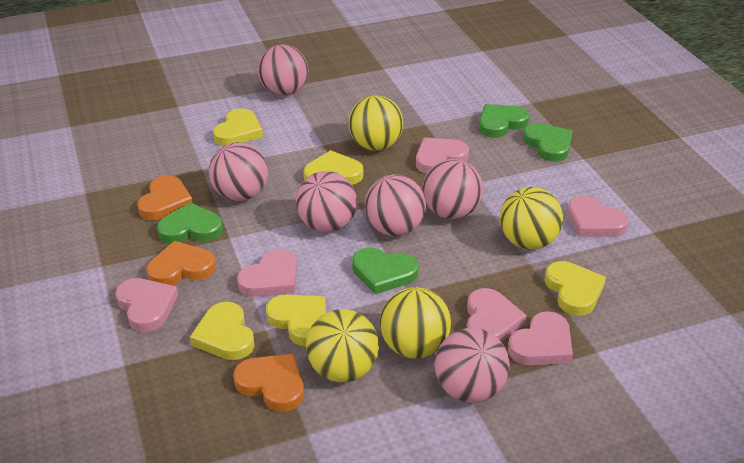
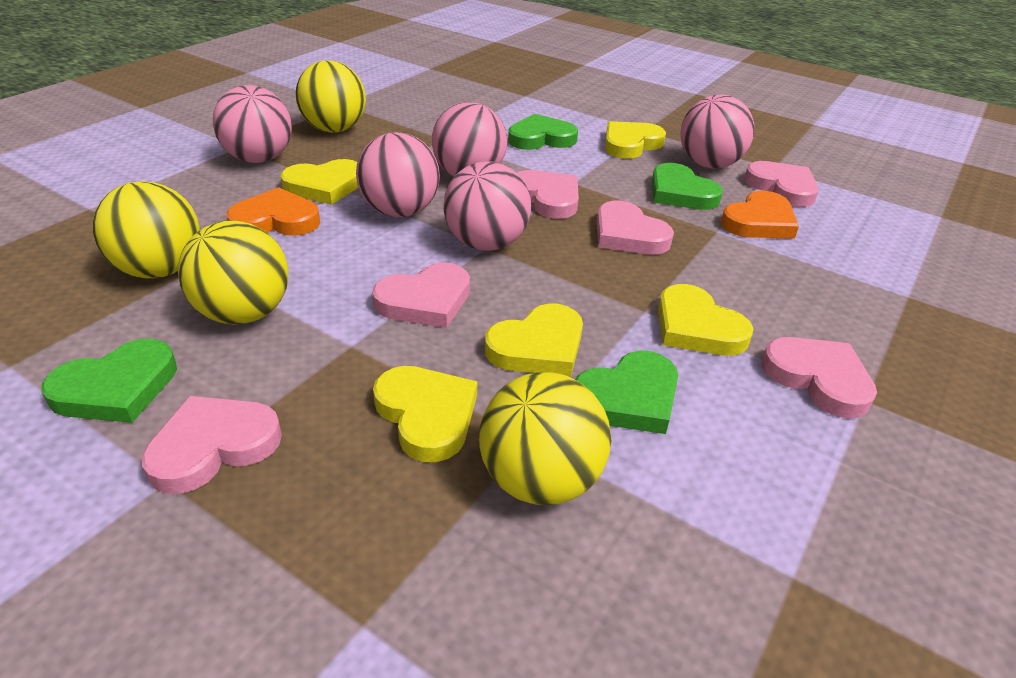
orange heart: 3 -> 2
pink ball: 6 -> 5

